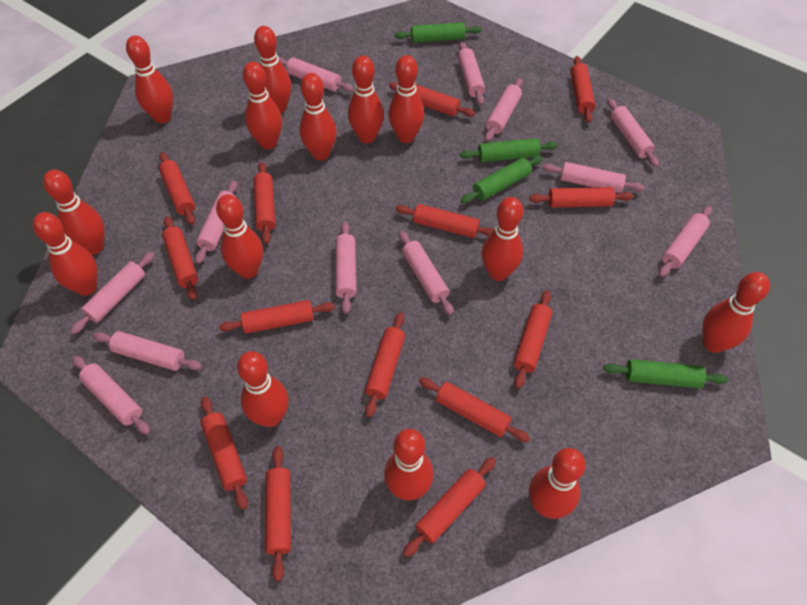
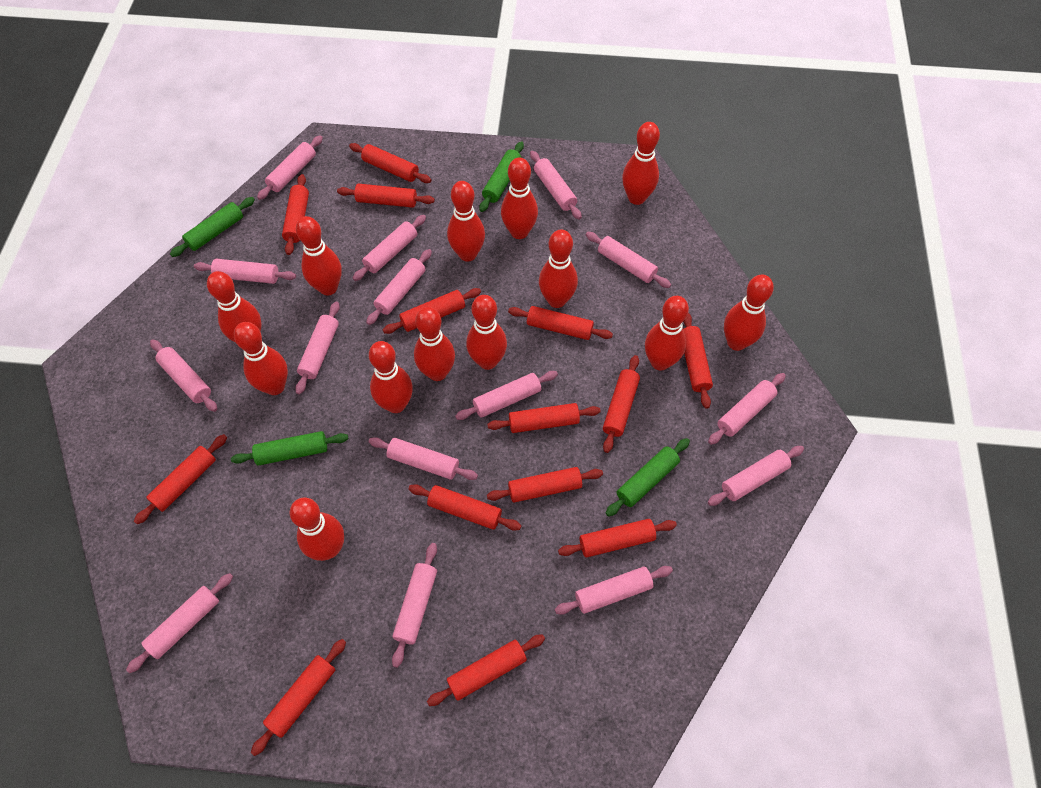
pink rolling pin: 12 -> 15
red bowling pin: 14 -> 13

